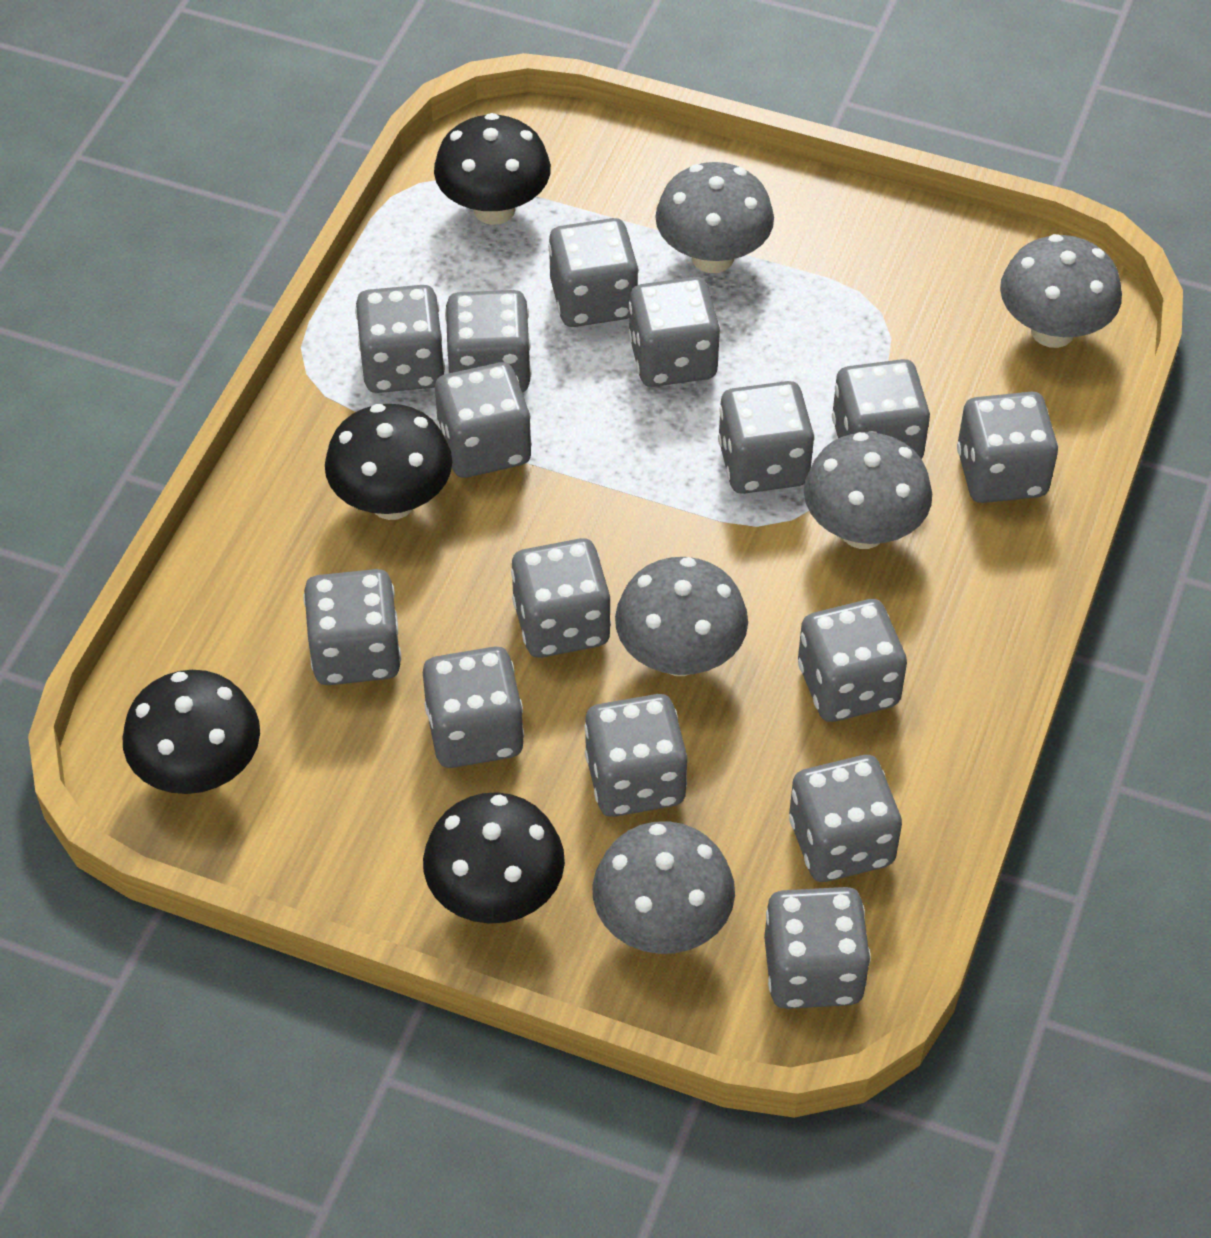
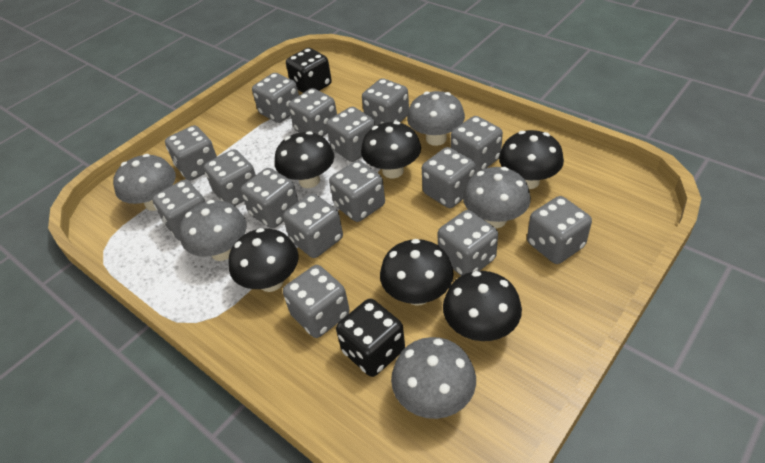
black dice: 0 -> 2
black mushroom: 4 -> 6

